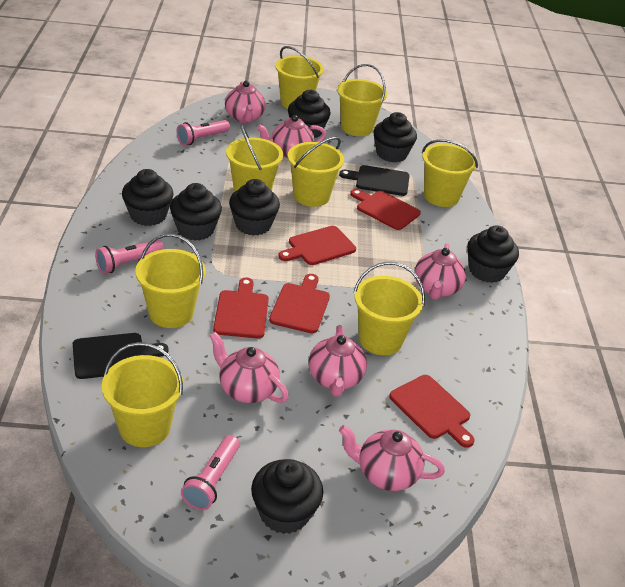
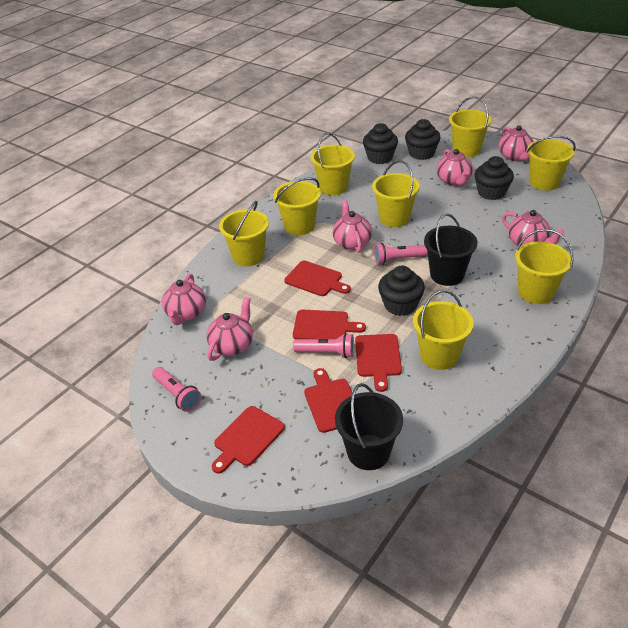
black bucket: 0 -> 2
black cupcake: 7 -> 4
black cutting board: 2 -> 0

